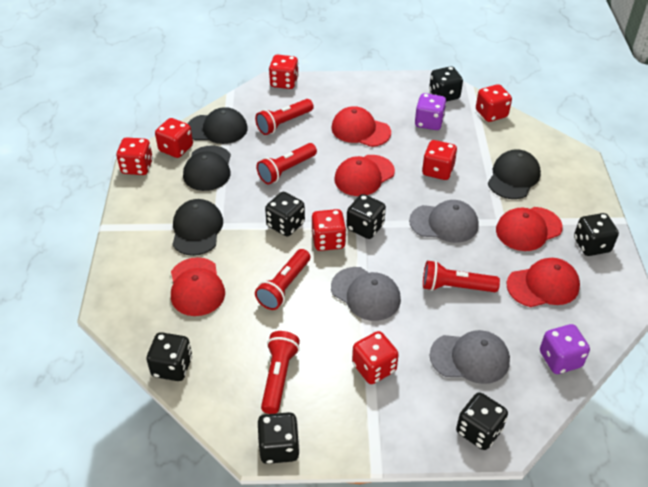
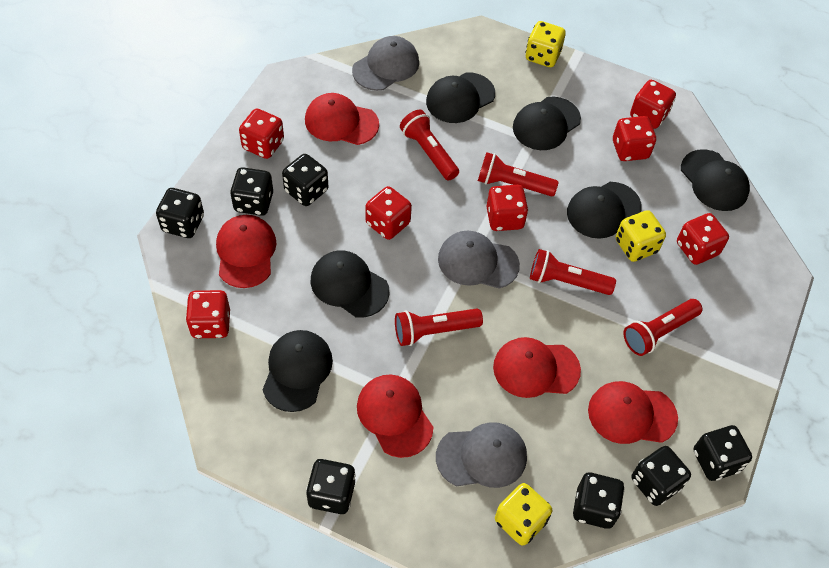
black cap: 4 -> 6
purple dice: 2 -> 0
yellow dice: 0 -> 3

